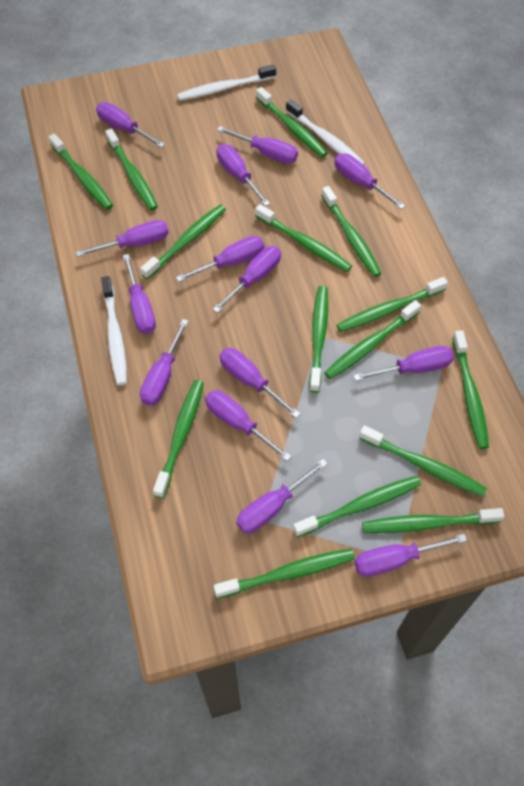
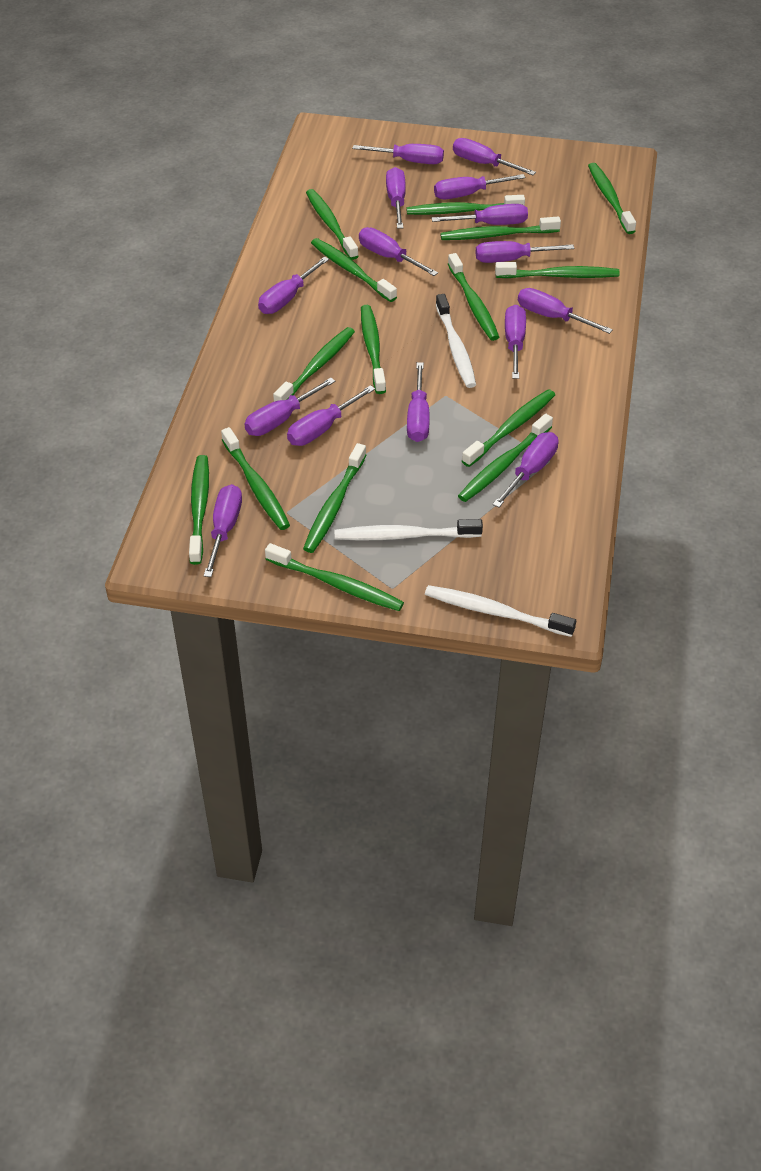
purple screwdriver: 14 -> 15

